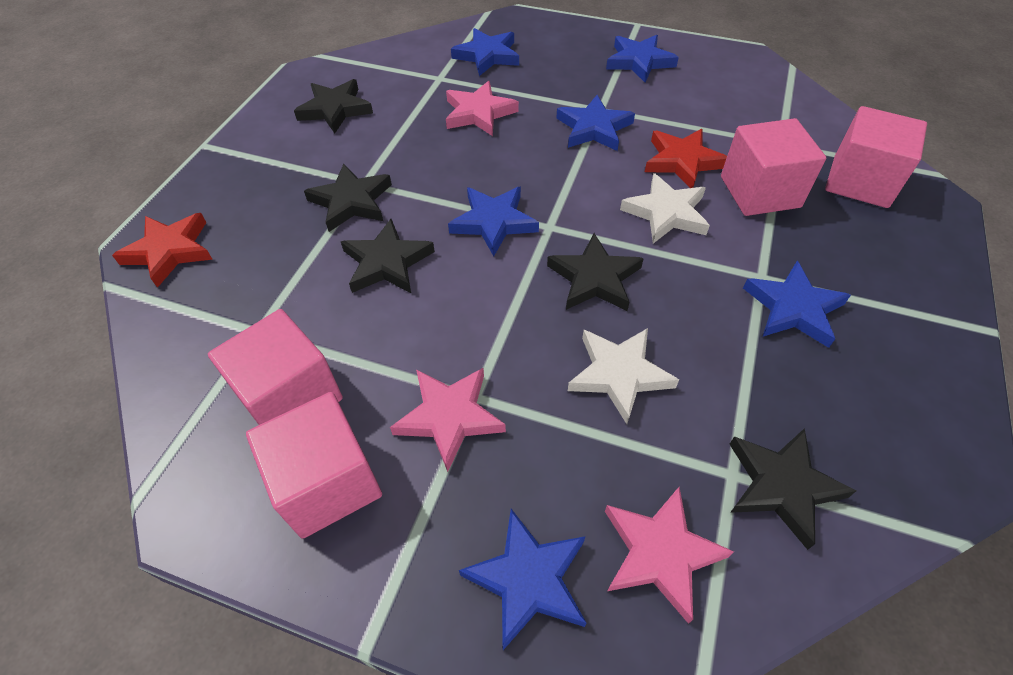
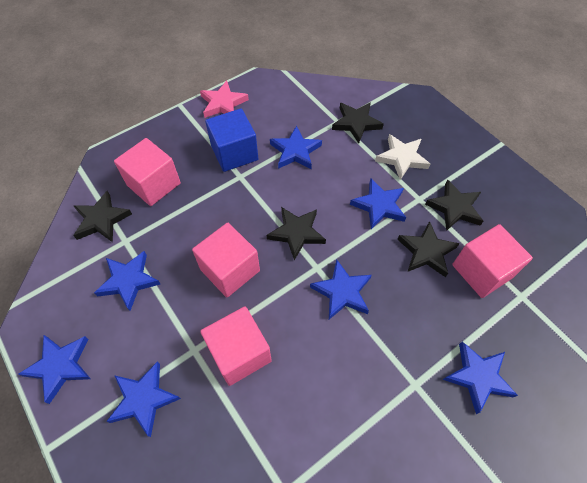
blue cube: 0 -> 1
blue star: 6 -> 7
pink star: 3 -> 1
red star: 2 -> 0
white star: 2 -> 1

